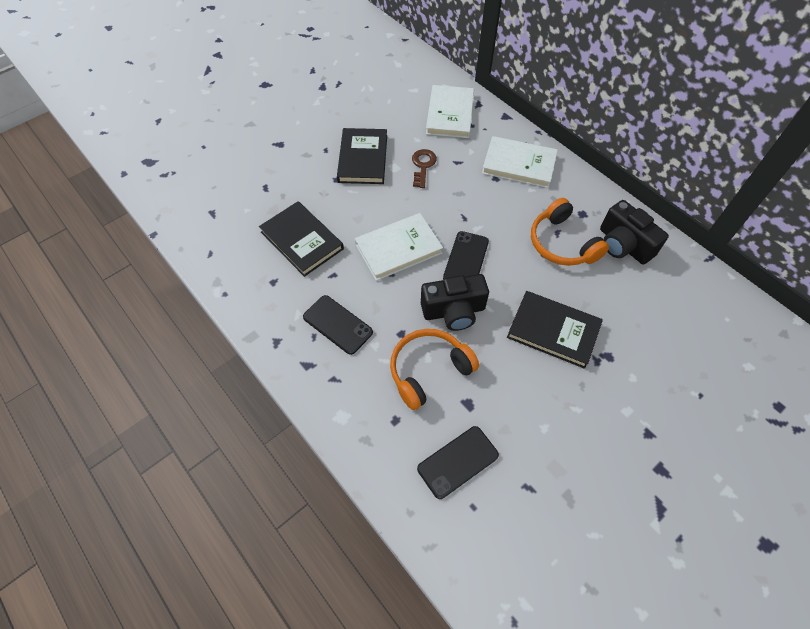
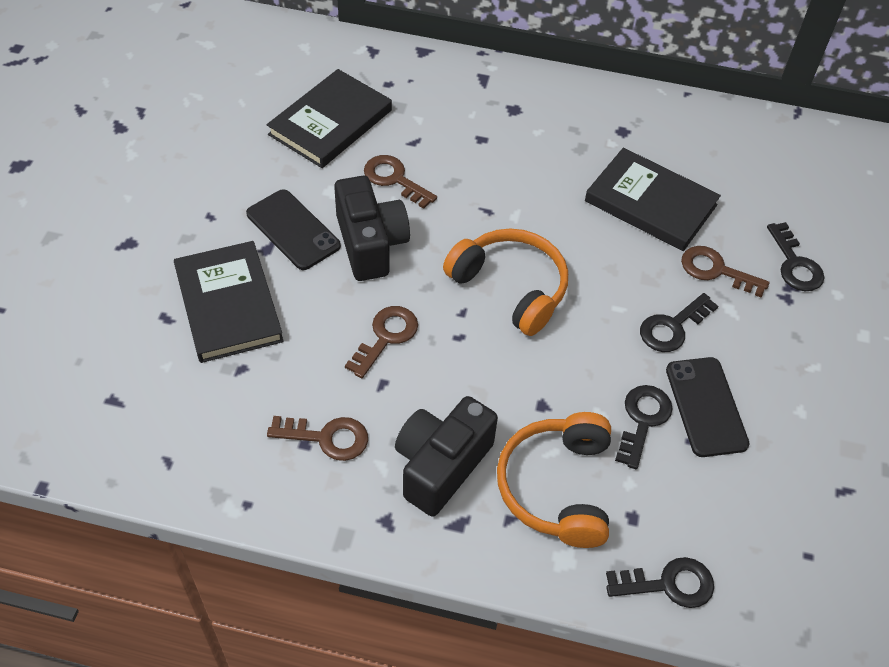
black key: 0 -> 4
black phone: 3 -> 2
brown key: 1 -> 4
white book: 3 -> 0

